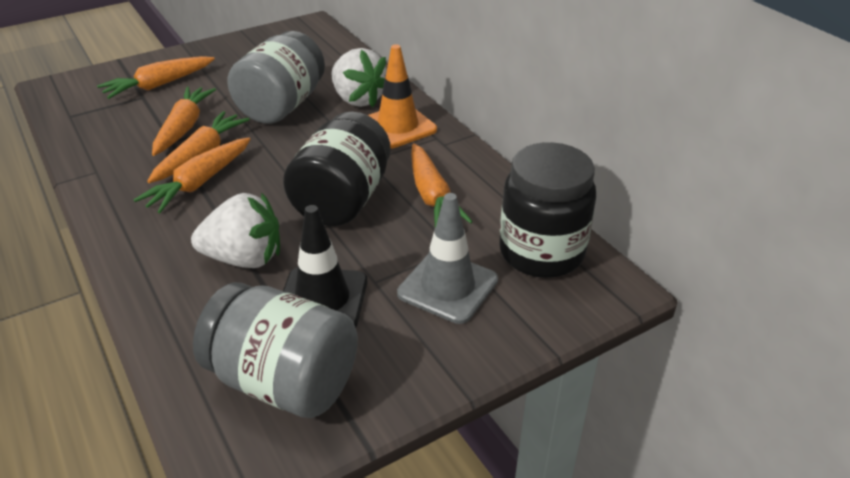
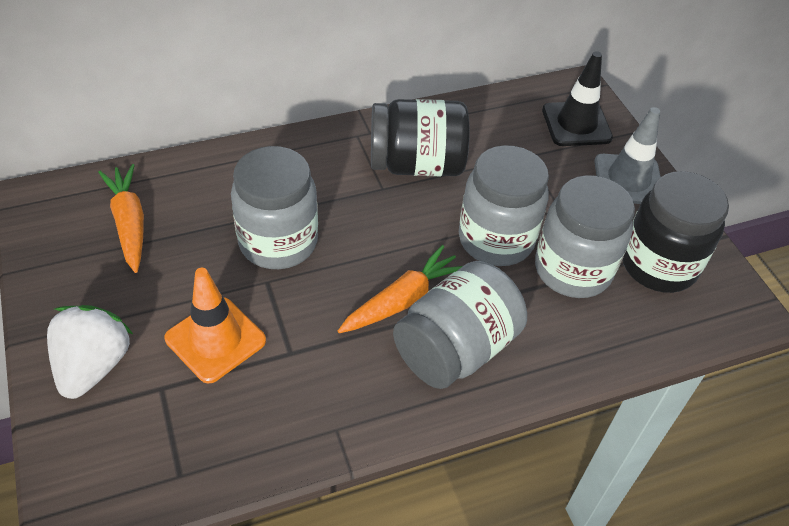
grey jar: 2 -> 4
orange carrot: 5 -> 2
white strawberry: 2 -> 1

